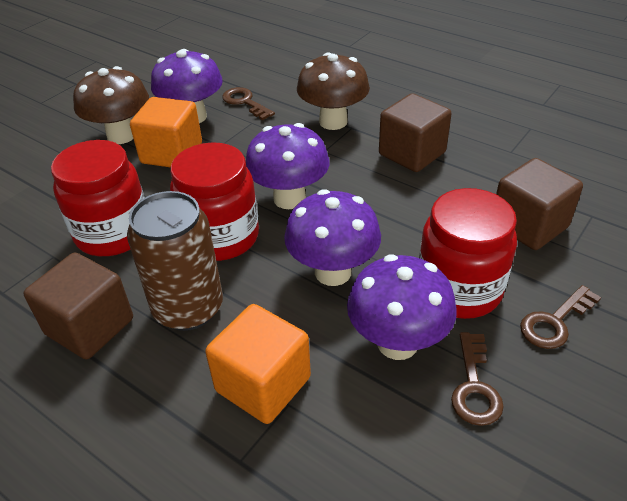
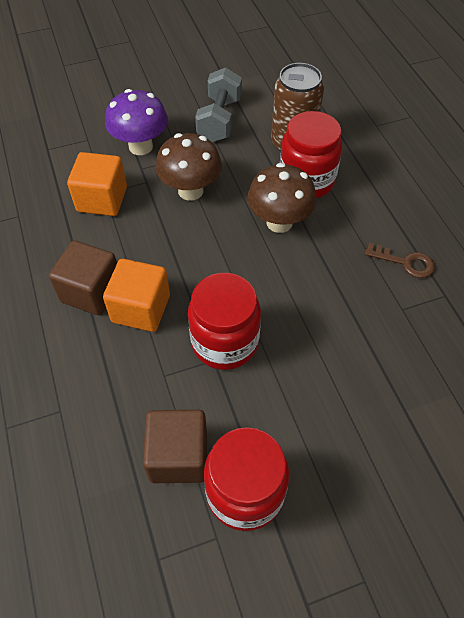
brown cube: 3 -> 2
brown key: 3 -> 1
grey dumbbell: 0 -> 1
purple mushroom: 4 -> 1

